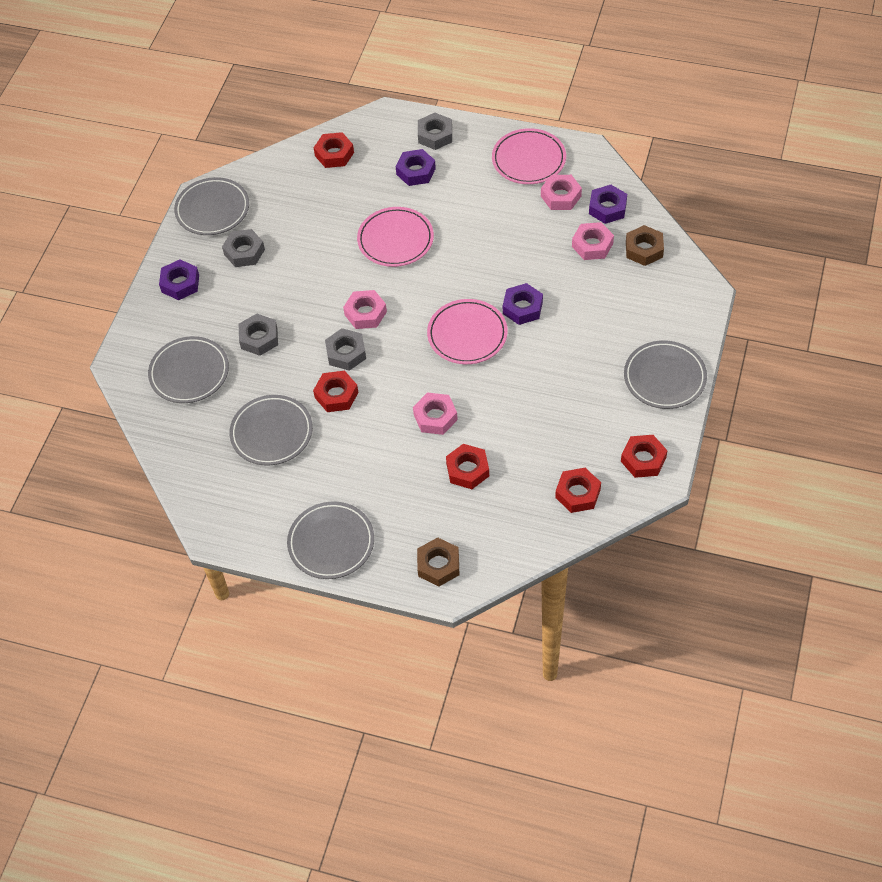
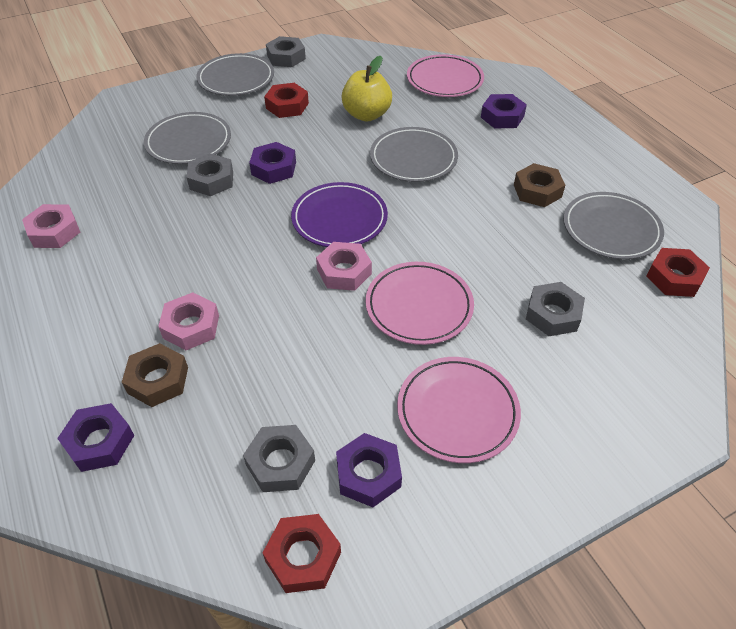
grey plate: 5 -> 4
pink nut: 4 -> 3
purple plate: 0 -> 1
red nut: 5 -> 3
yellow apple: 0 -> 1

